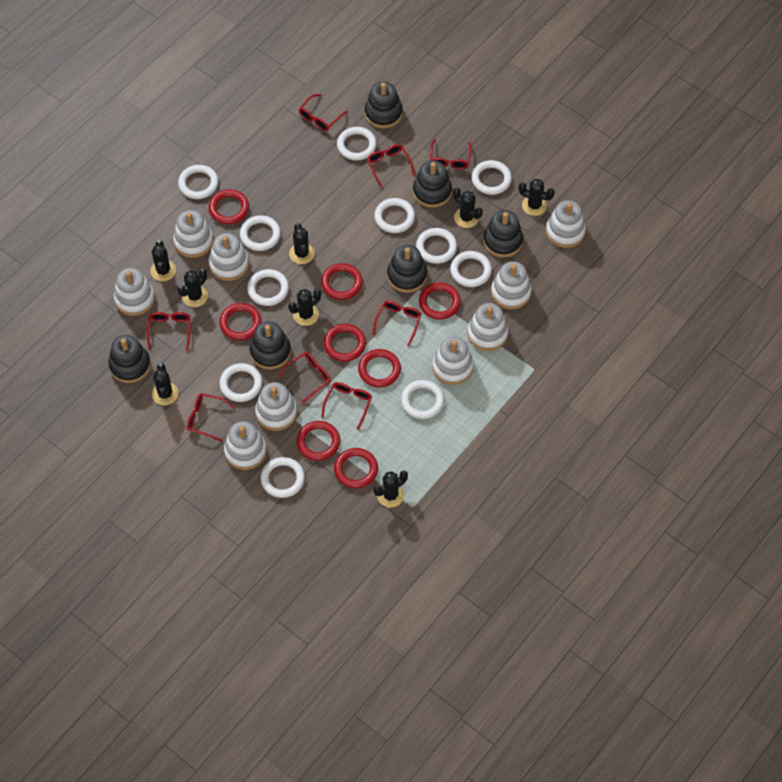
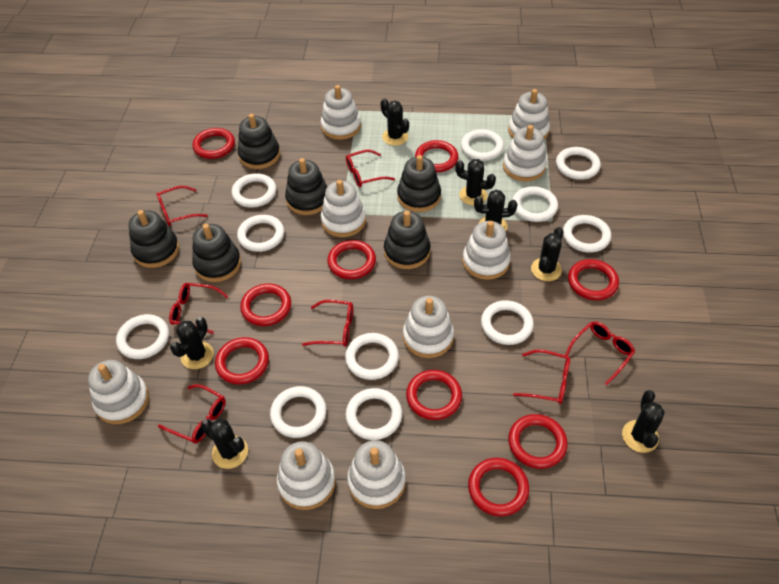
black cactus: 8 -> 7
red glasses: 8 -> 7
red ring: 8 -> 9

